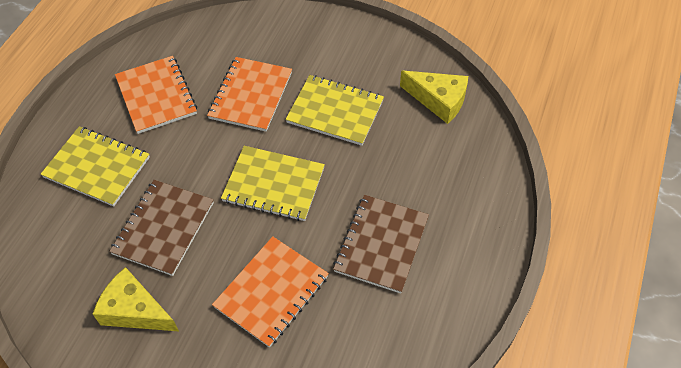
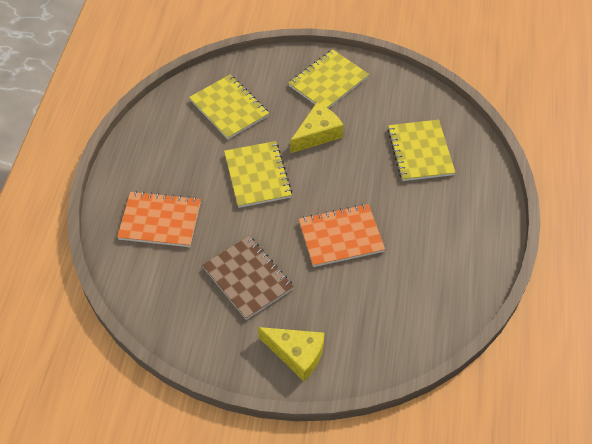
brown notebook: 2 -> 1
orange notebook: 3 -> 2
yellow notebook: 3 -> 4

